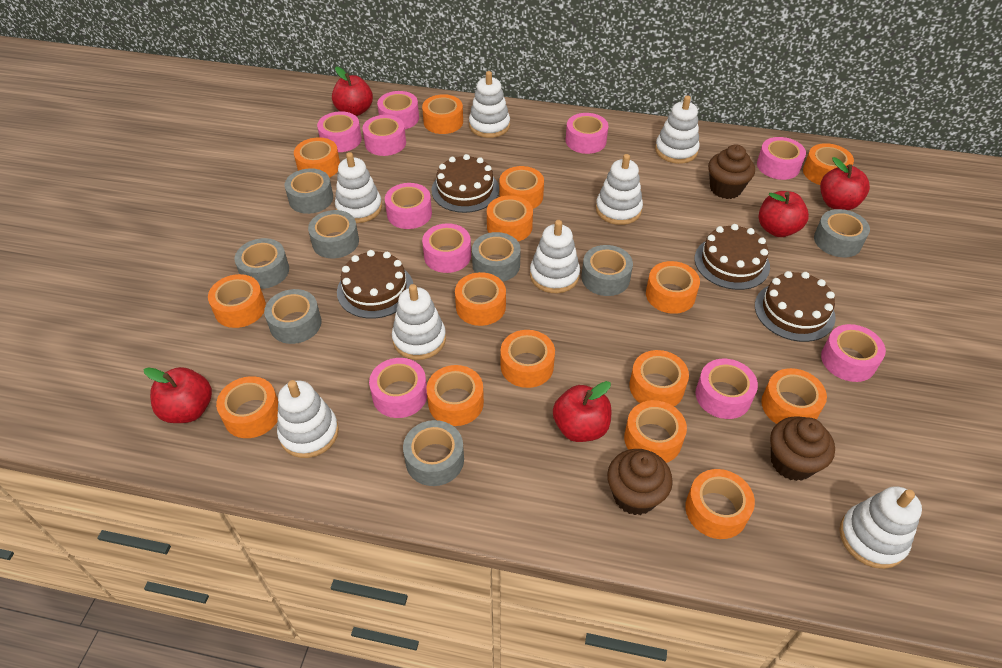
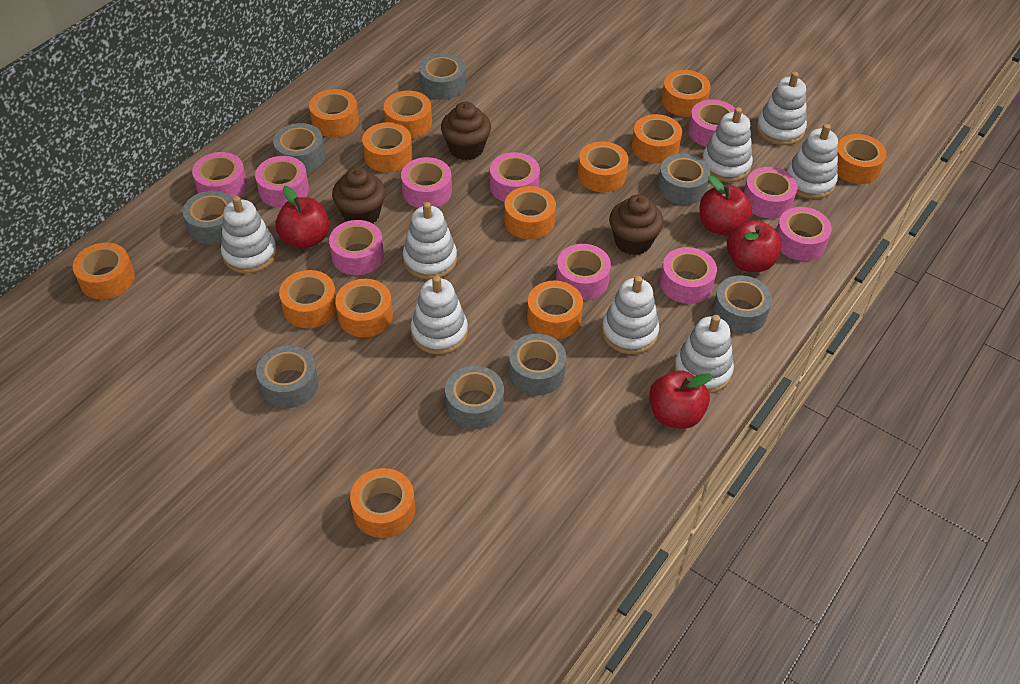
brown cake: 4 -> 0
orange tape: 15 -> 13
red apple: 5 -> 4

